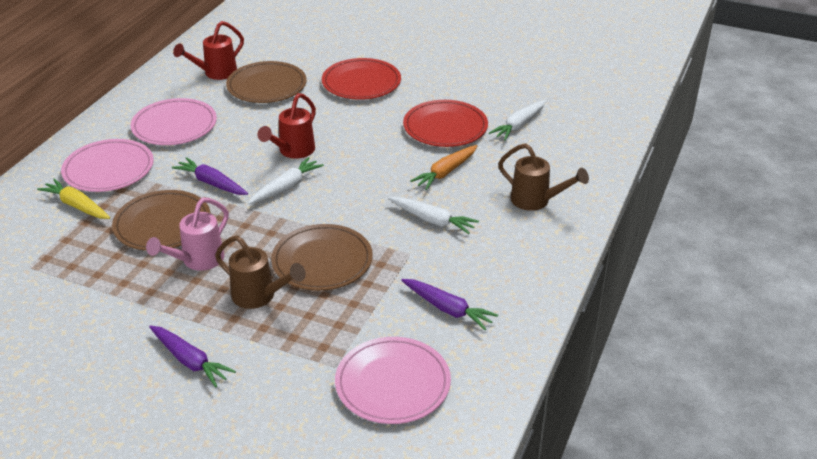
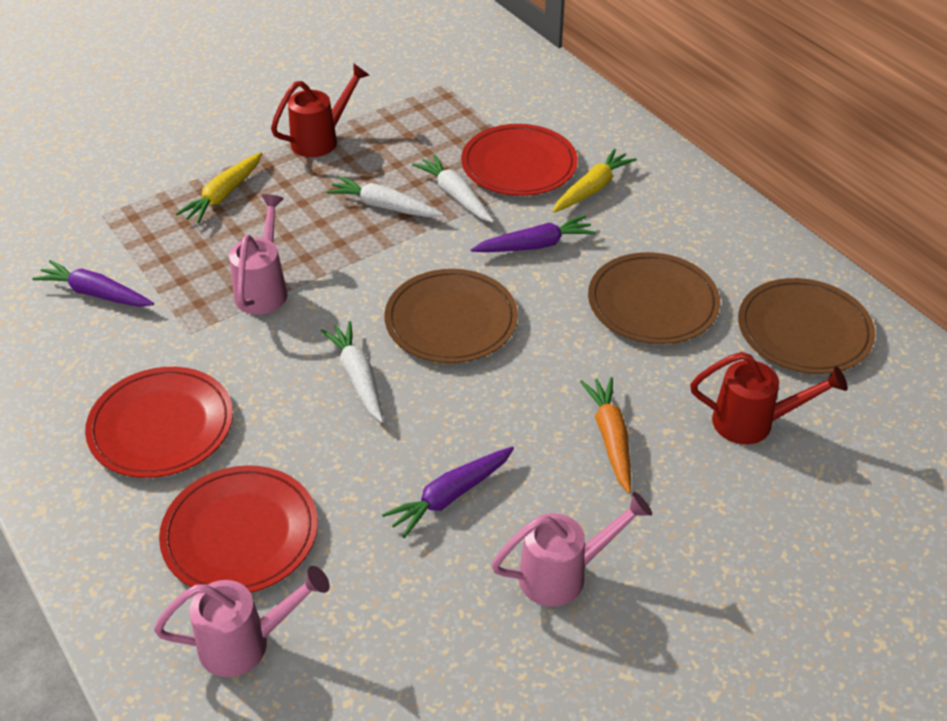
brown watering can: 2 -> 0
pink plate: 3 -> 0
pink watering can: 1 -> 3
red plate: 2 -> 3
yellow carrot: 1 -> 2

